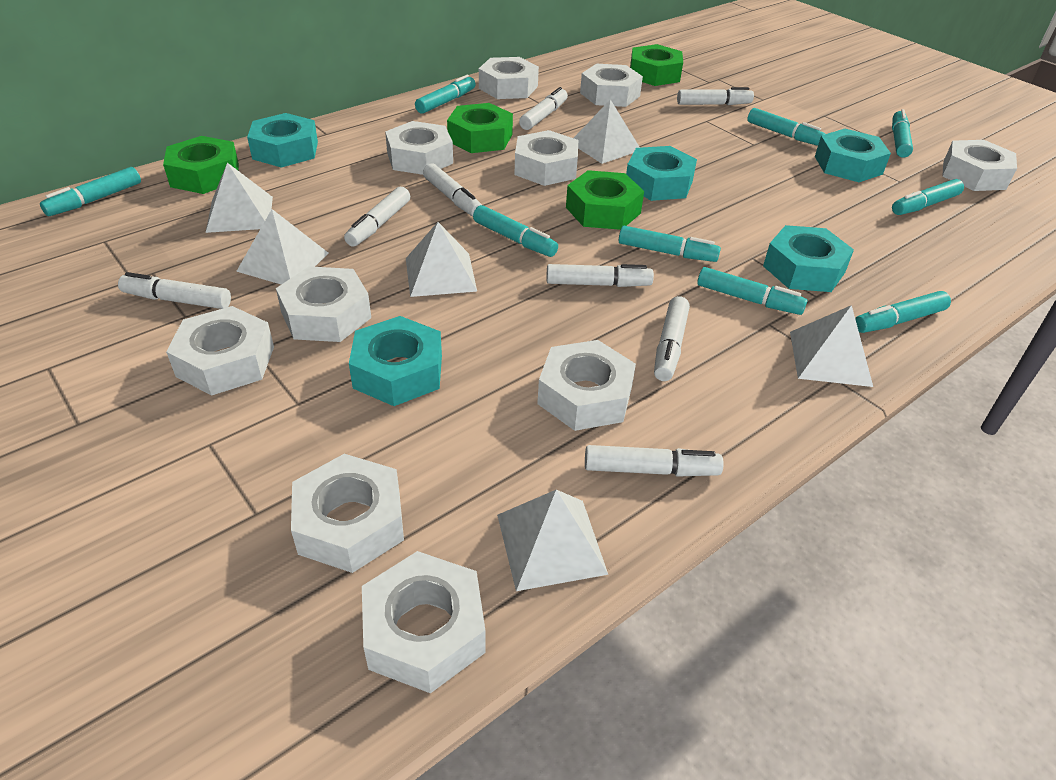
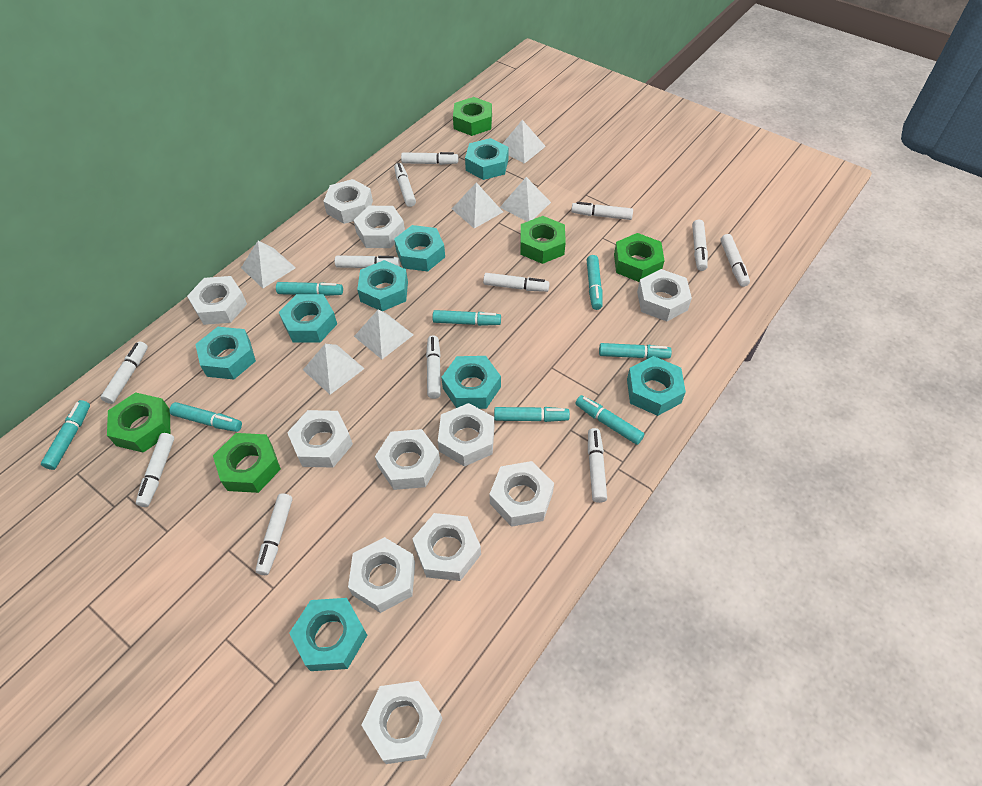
green nut: 4 -> 5
turquoise marker: 9 -> 8
turquoise nut: 5 -> 8
white marker: 8 -> 12
white nut: 10 -> 11

